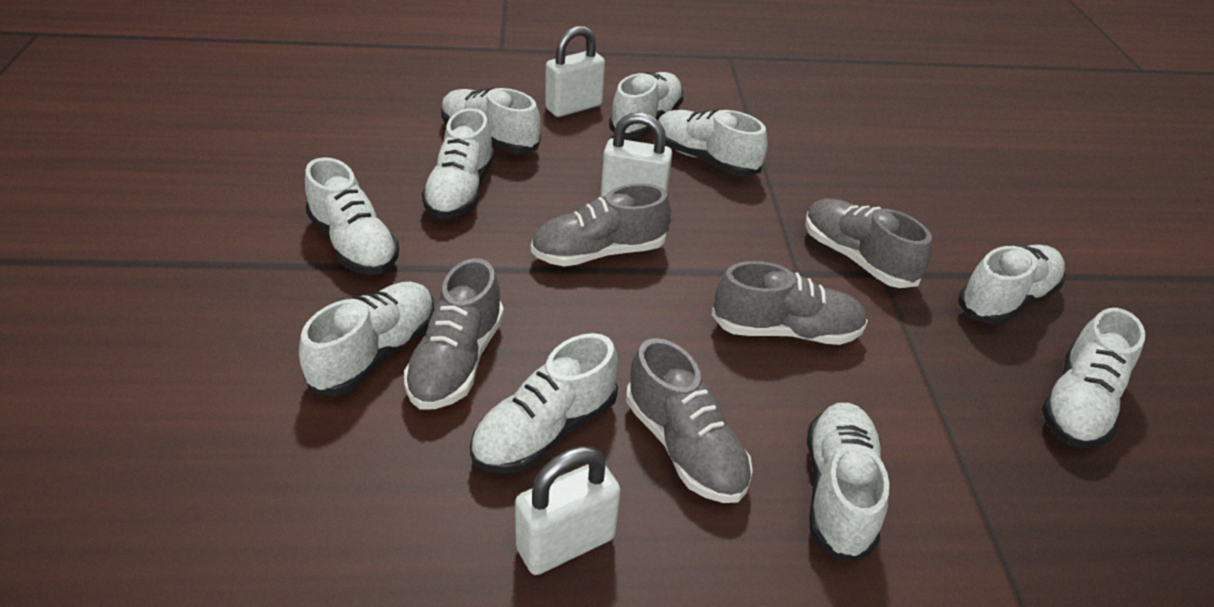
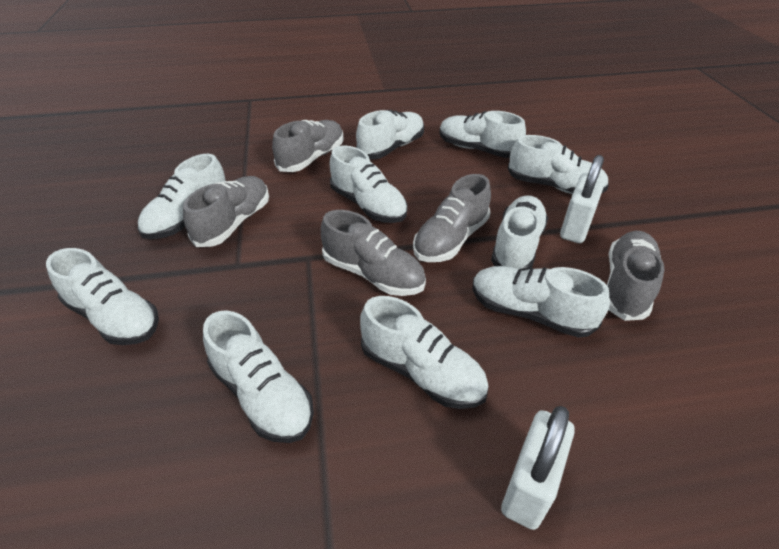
white padlock: 3 -> 2

